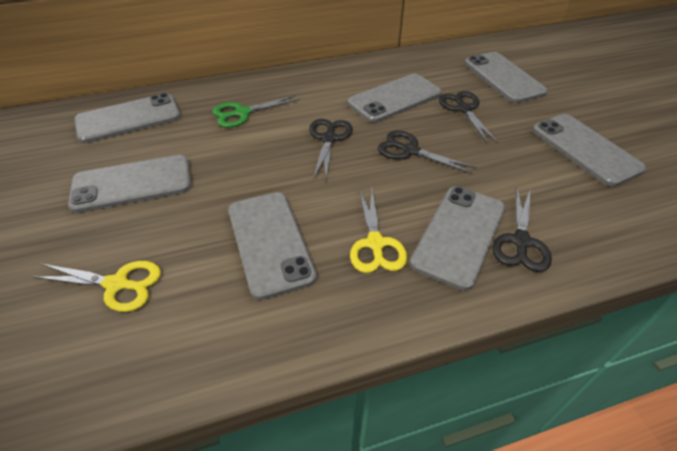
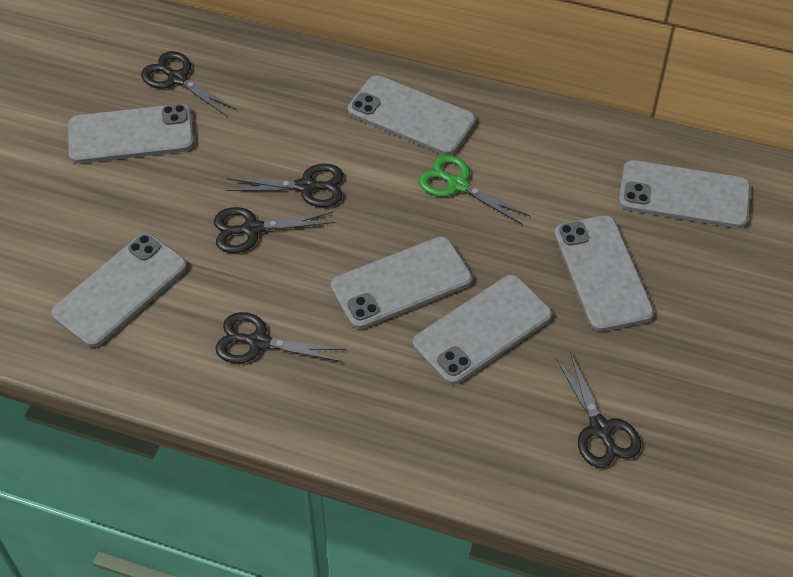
black scissors: 4 -> 5
yellow scissors: 2 -> 0

